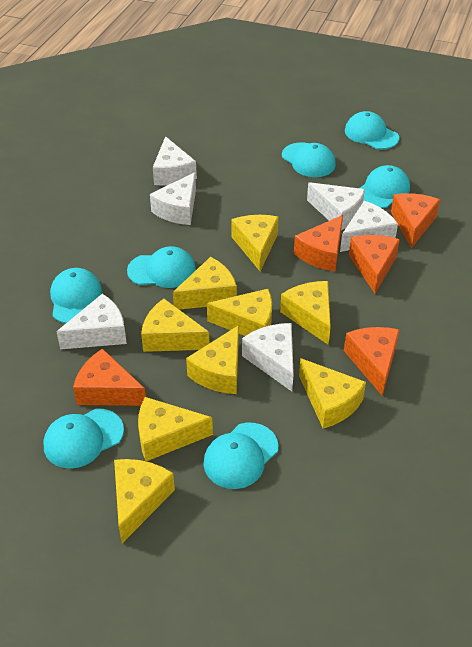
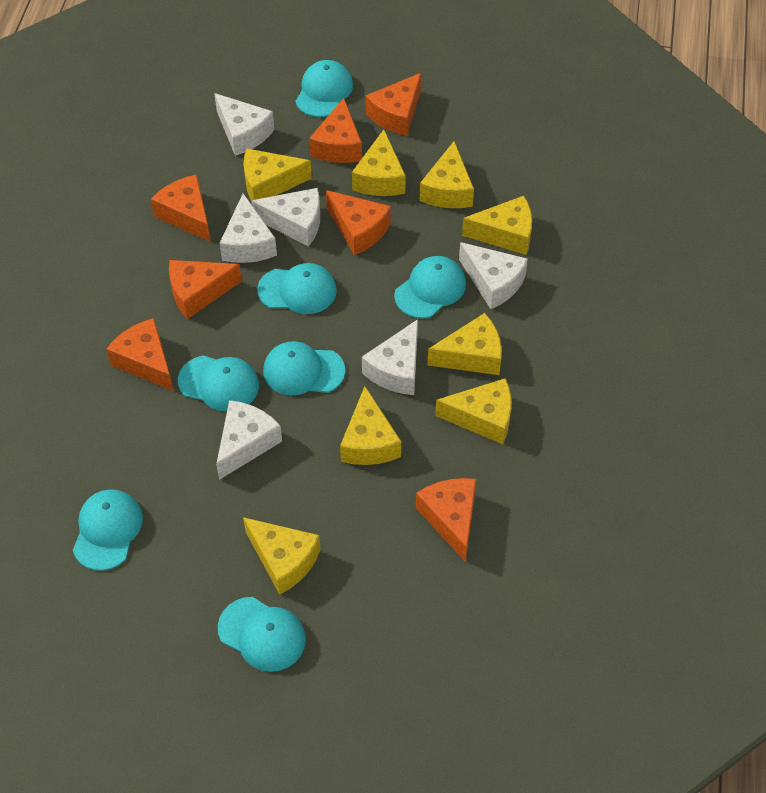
orange cheese: 5 -> 7
yellow cheese: 9 -> 8

